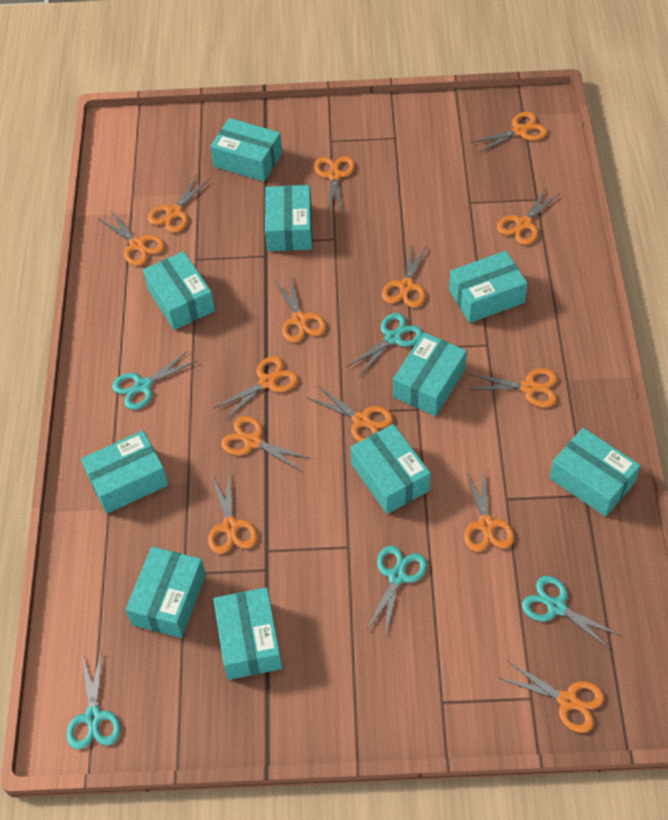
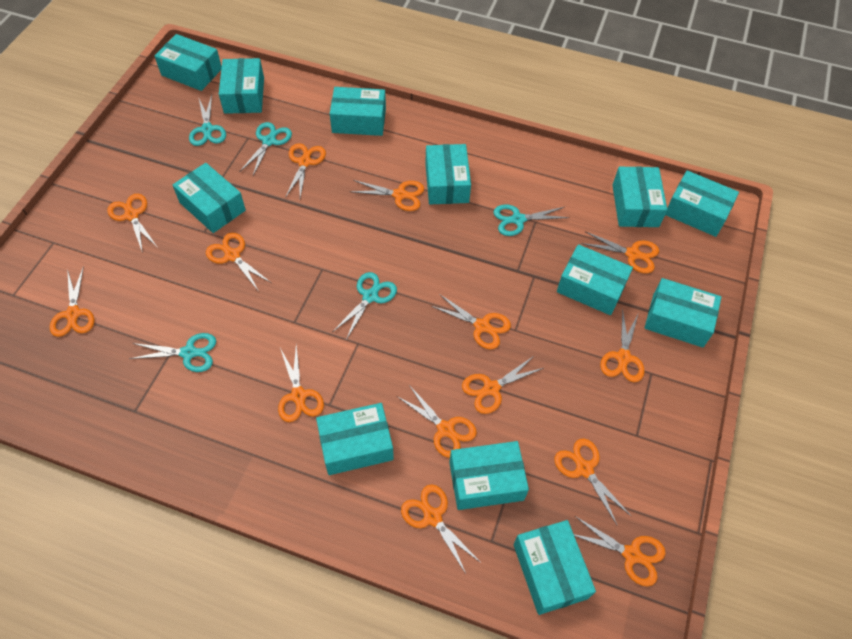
turquoise box: 10 -> 12

